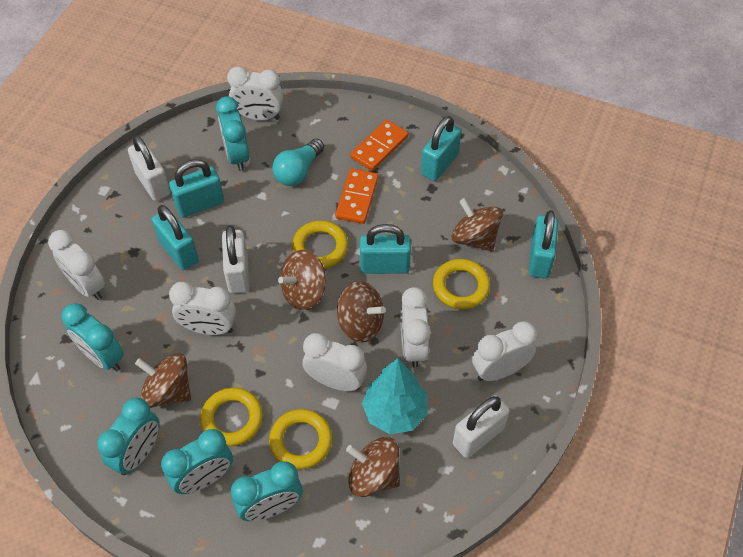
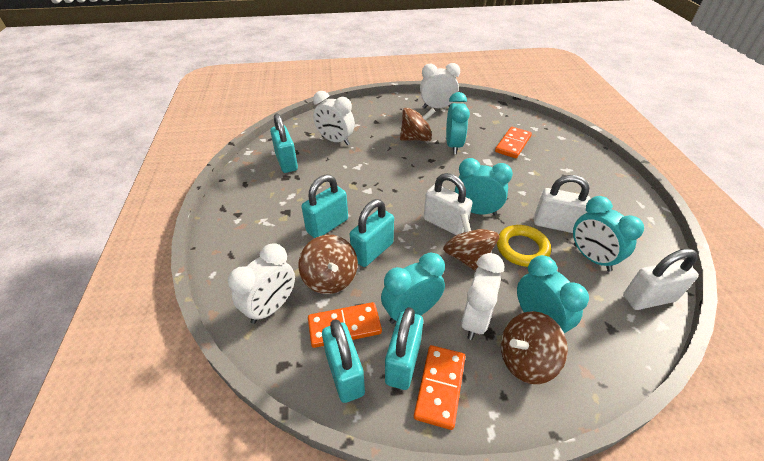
brown spinning top: 5 -> 4
orange domino: 2 -> 3
turquoise light bulb: 1 -> 0
turquoise tree: 1 -> 0
white clock: 6 -> 4
yellow ring: 4 -> 1

